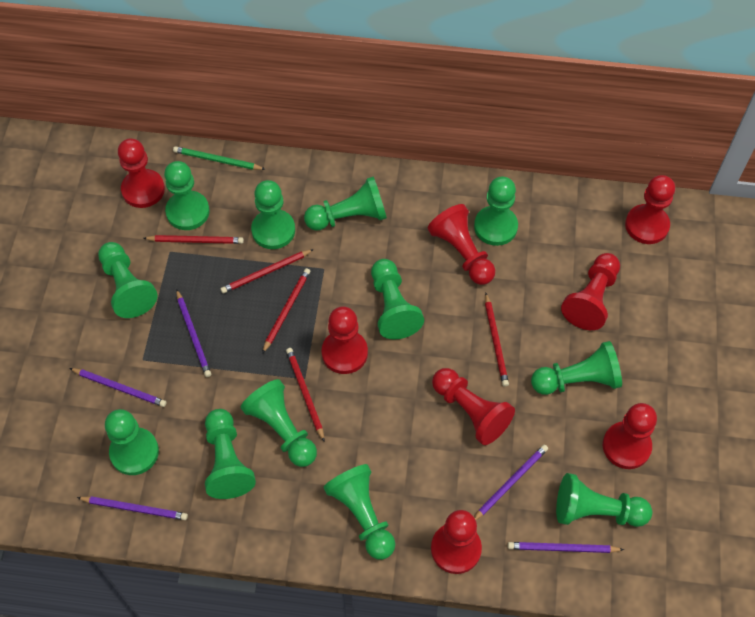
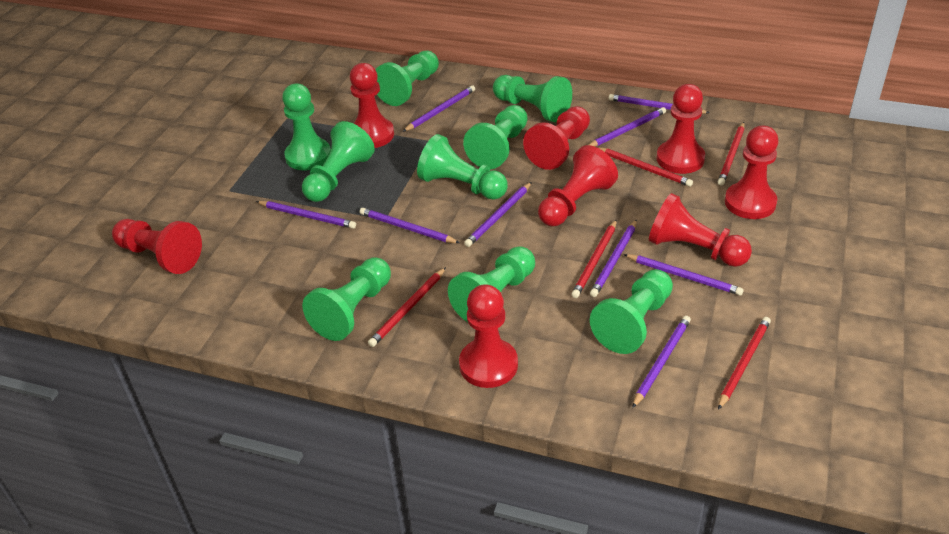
green pawn: 12 -> 9
green pencil: 1 -> 0
purple pencil: 5 -> 9

